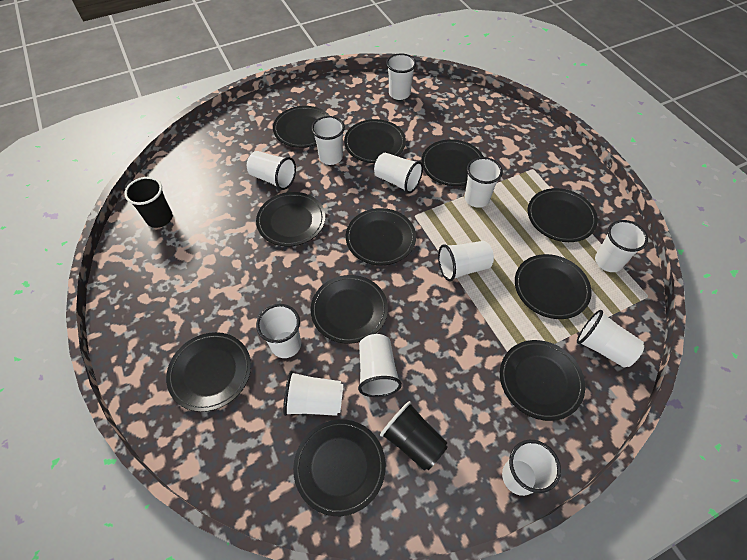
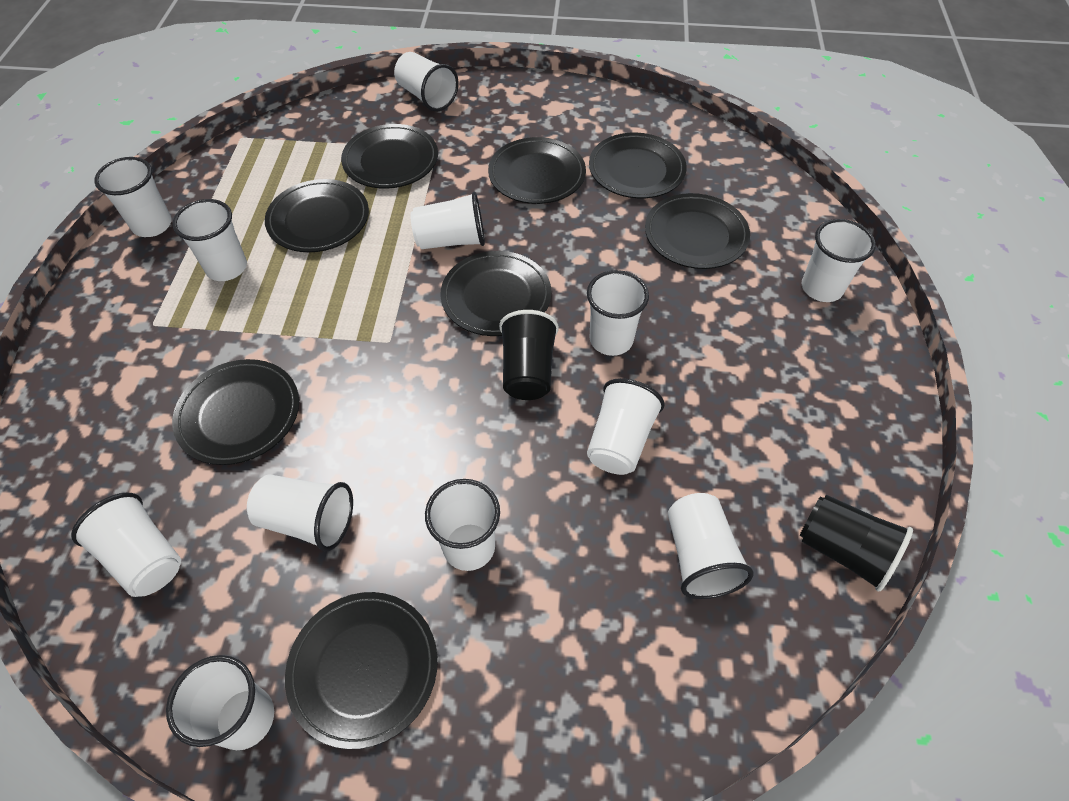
black plate: 11 -> 8

